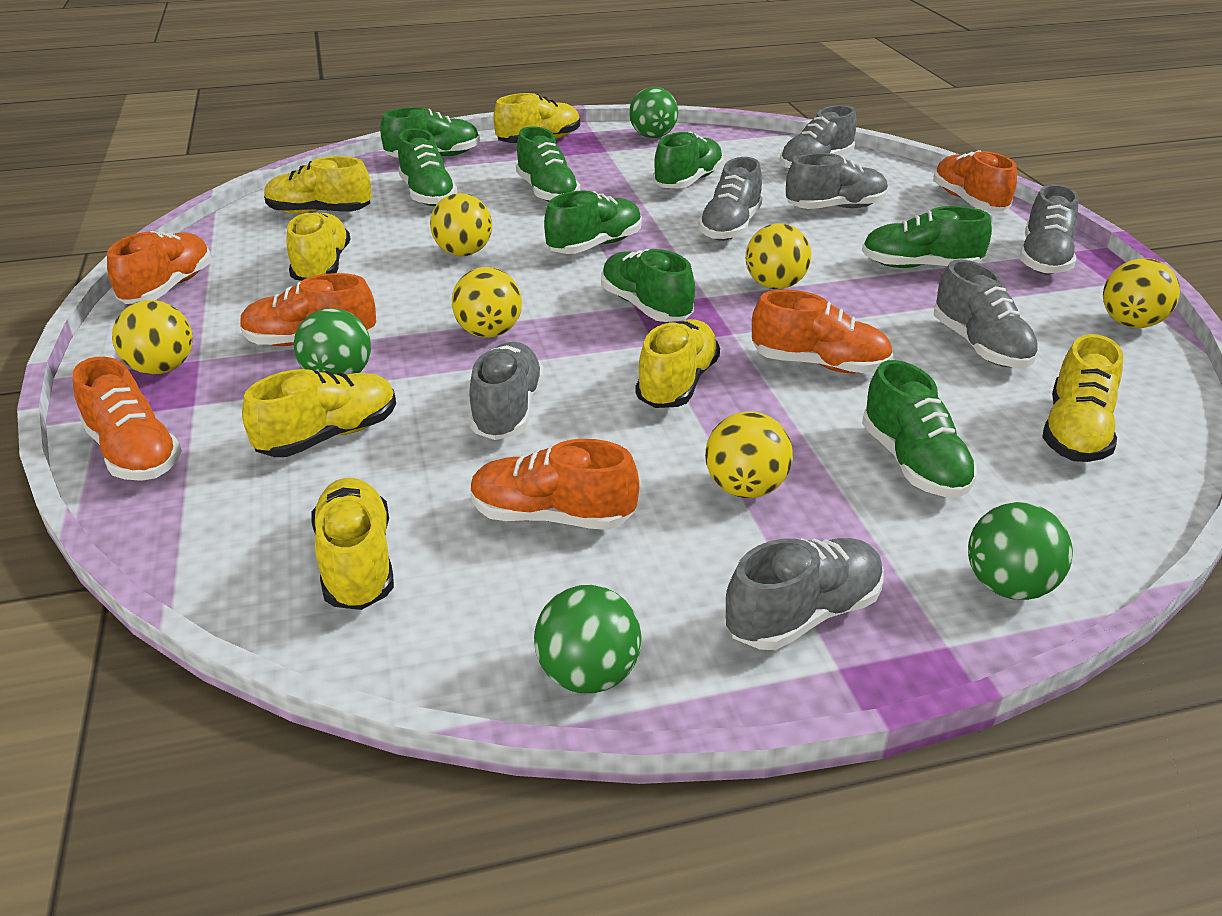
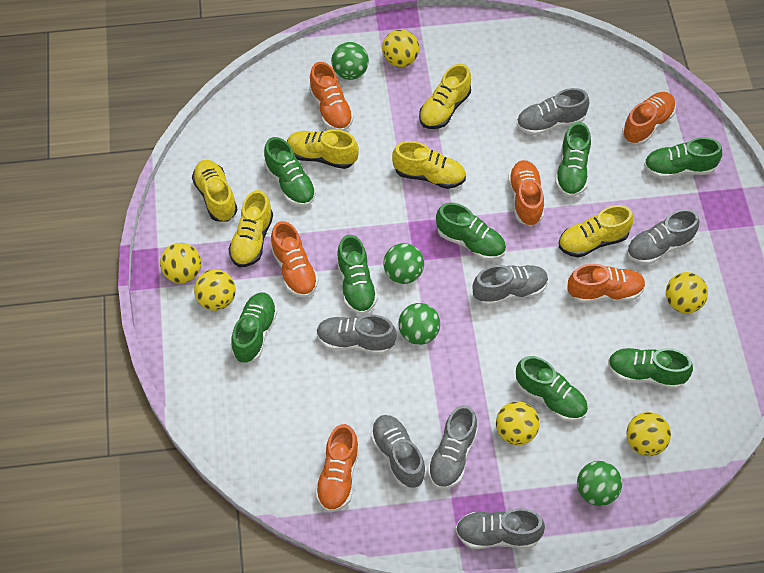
yellow shoe: 7 -> 6

